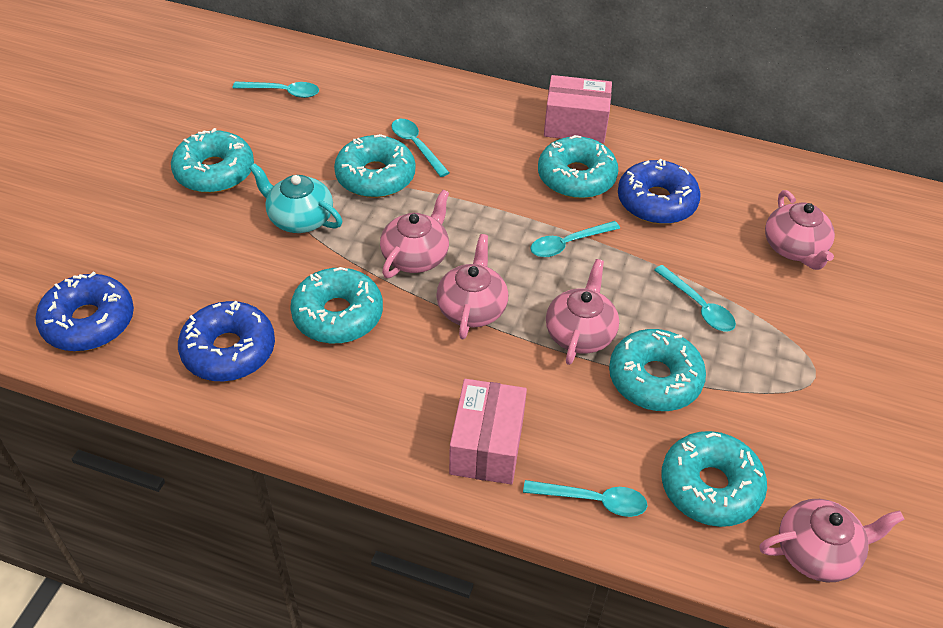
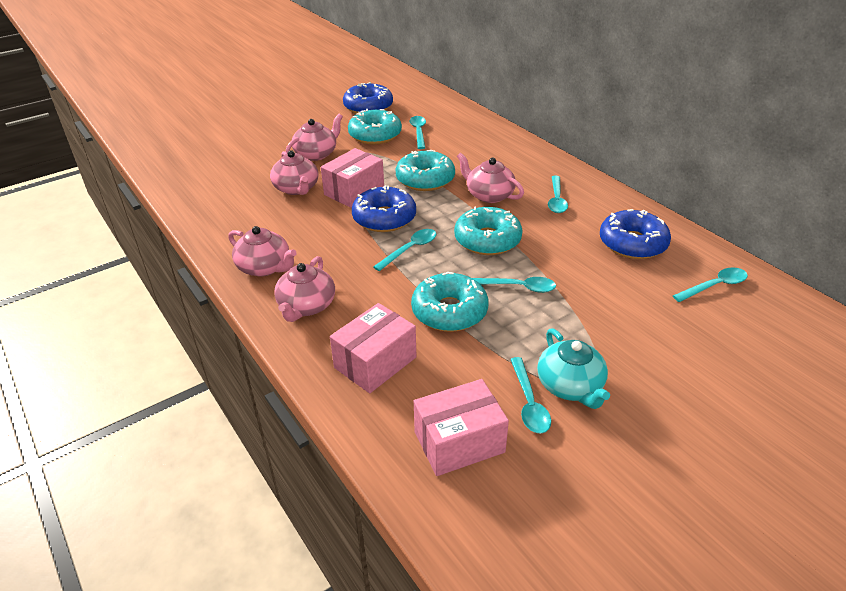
pink box: 2 -> 3
turquoise donut: 6 -> 4
turquoise spoon: 5 -> 6

